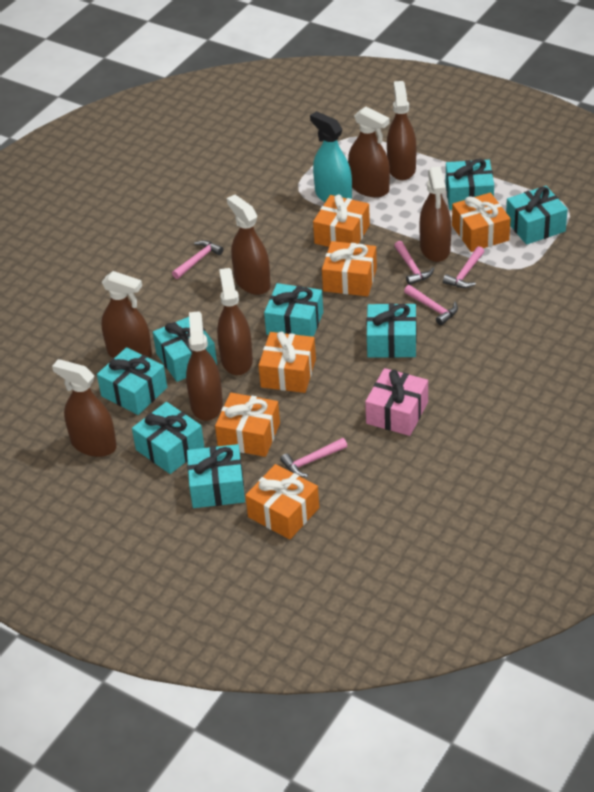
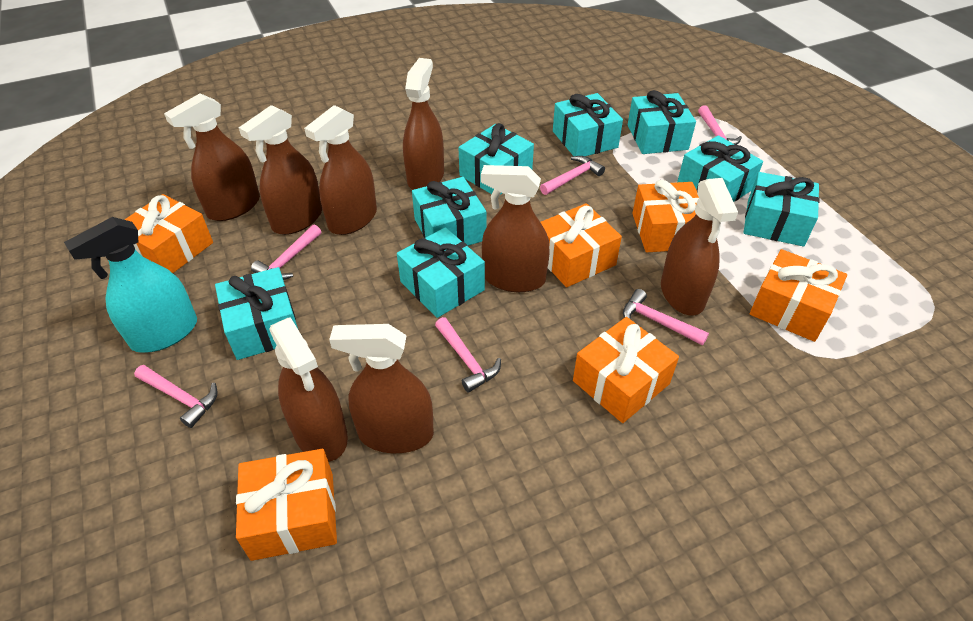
pink gift: 1 -> 0
pink hammer: 5 -> 6

